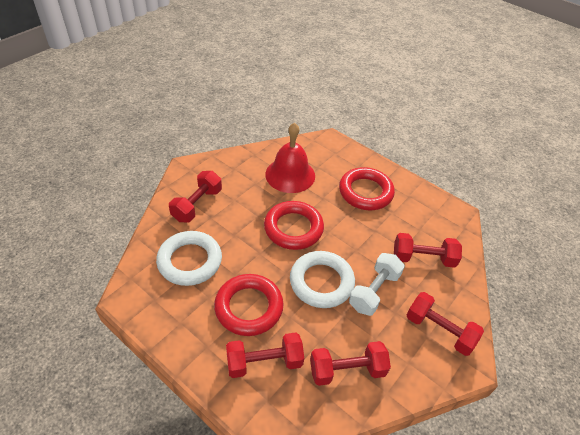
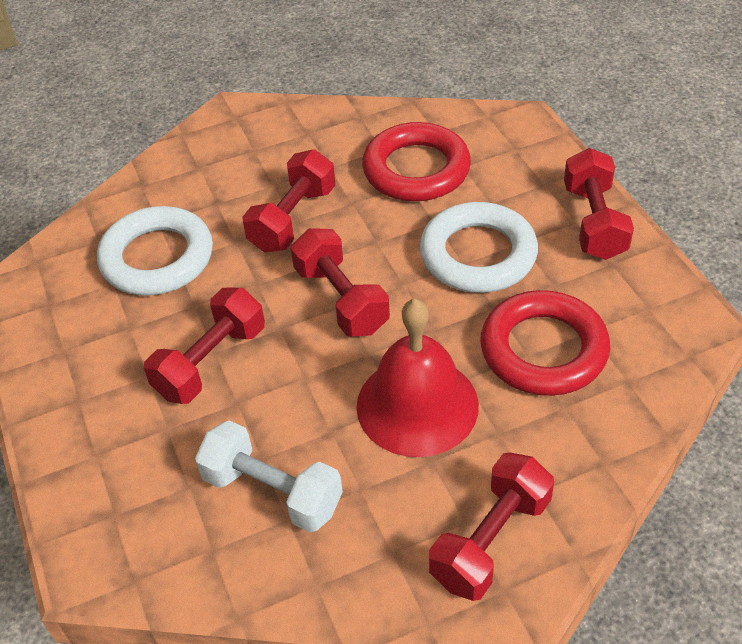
red ring: 3 -> 2

